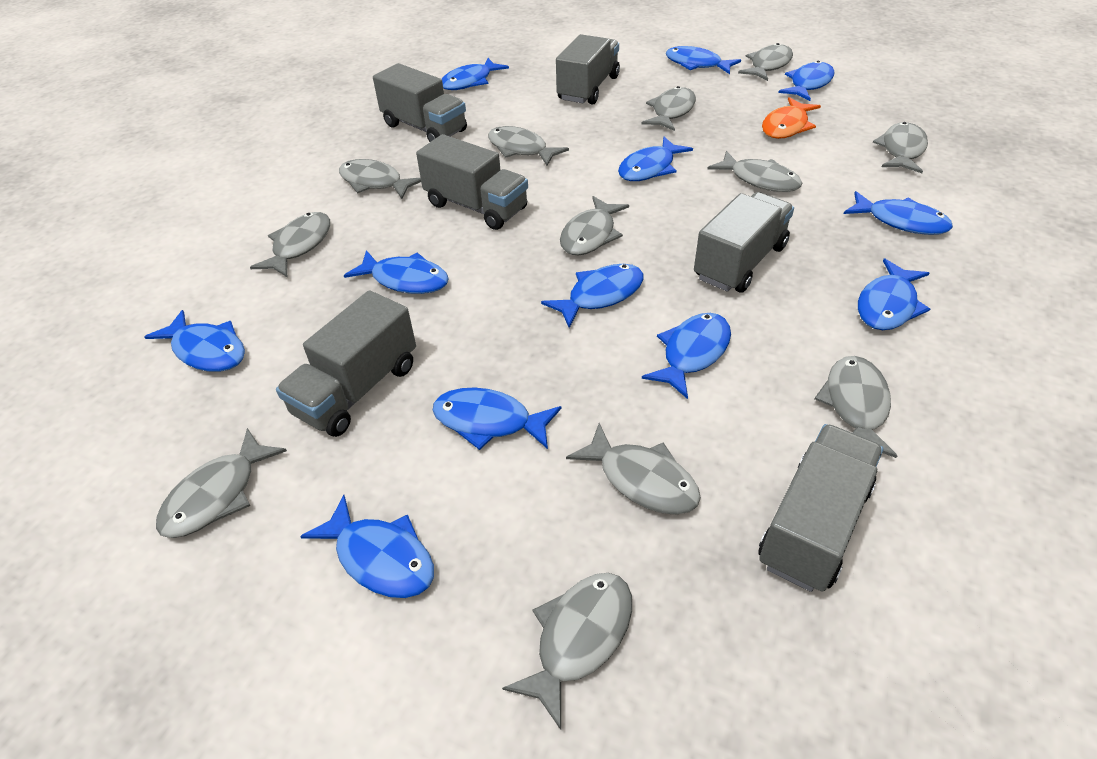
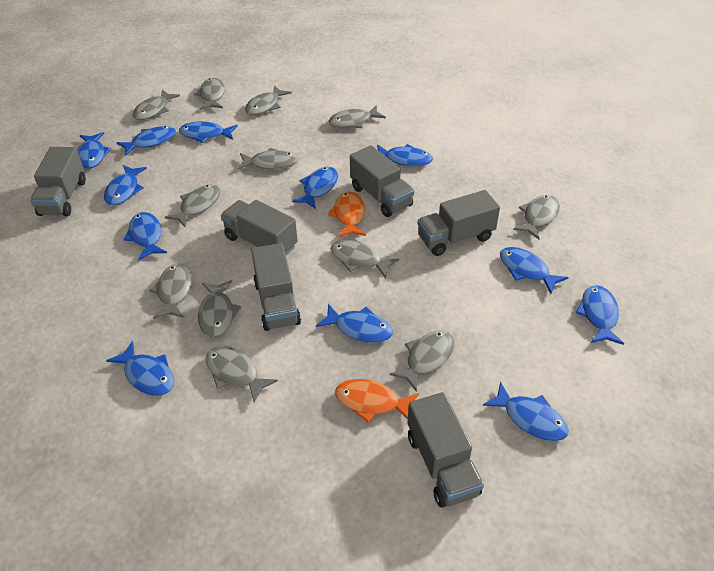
orange fish: 1 -> 2

